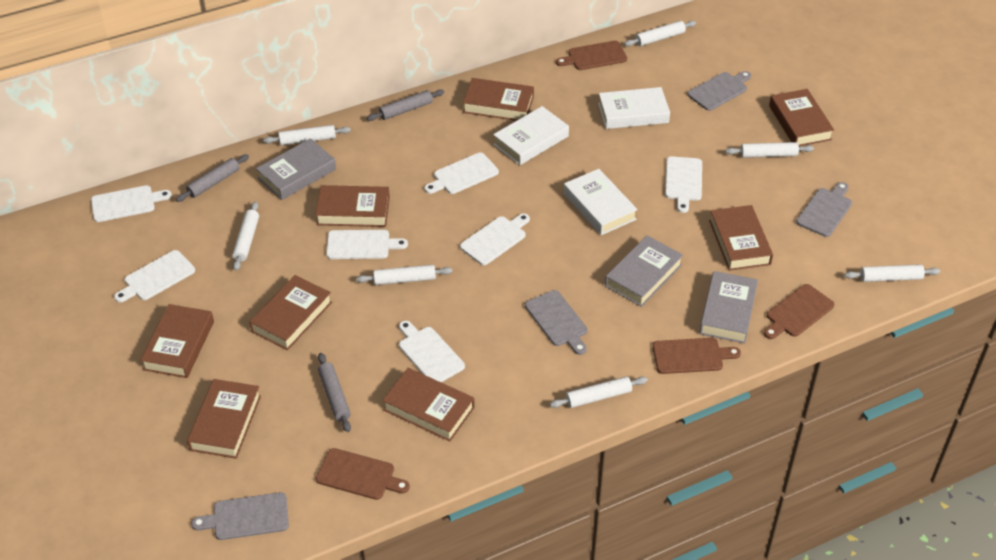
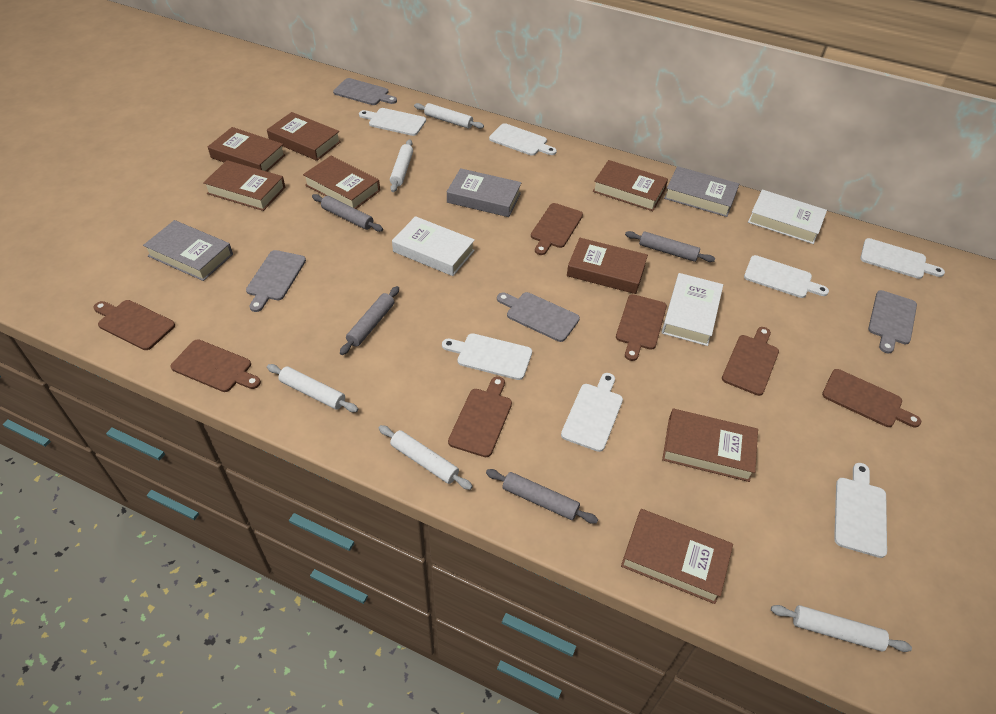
brown cutting board: 4 -> 7
grey rolling pin: 3 -> 4
white rolling pin: 7 -> 5

